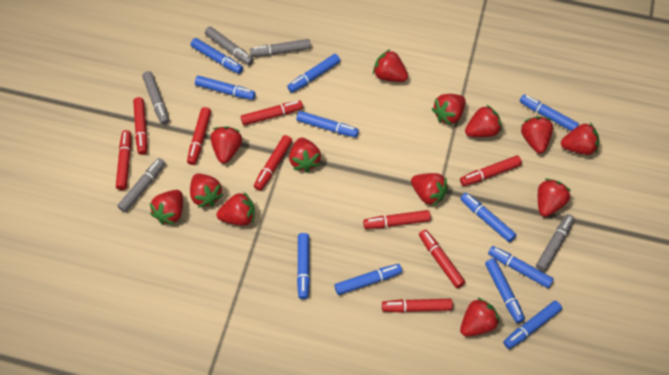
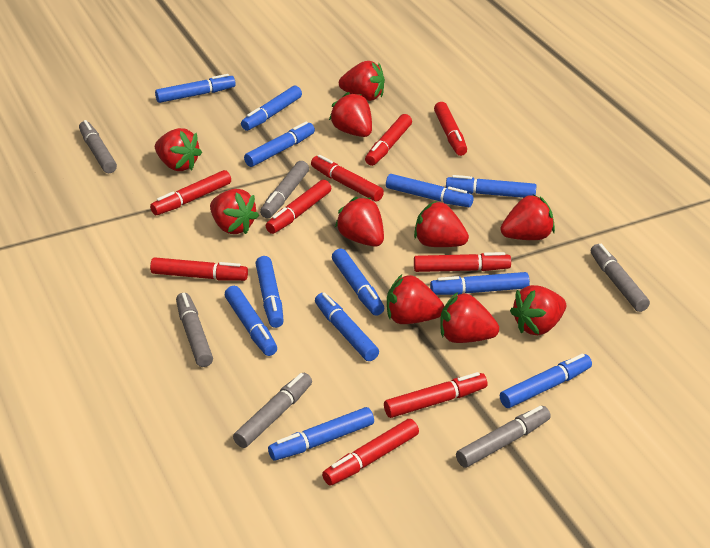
blue marker: 11 -> 12
grey marker: 5 -> 6
red strawberry: 13 -> 10

